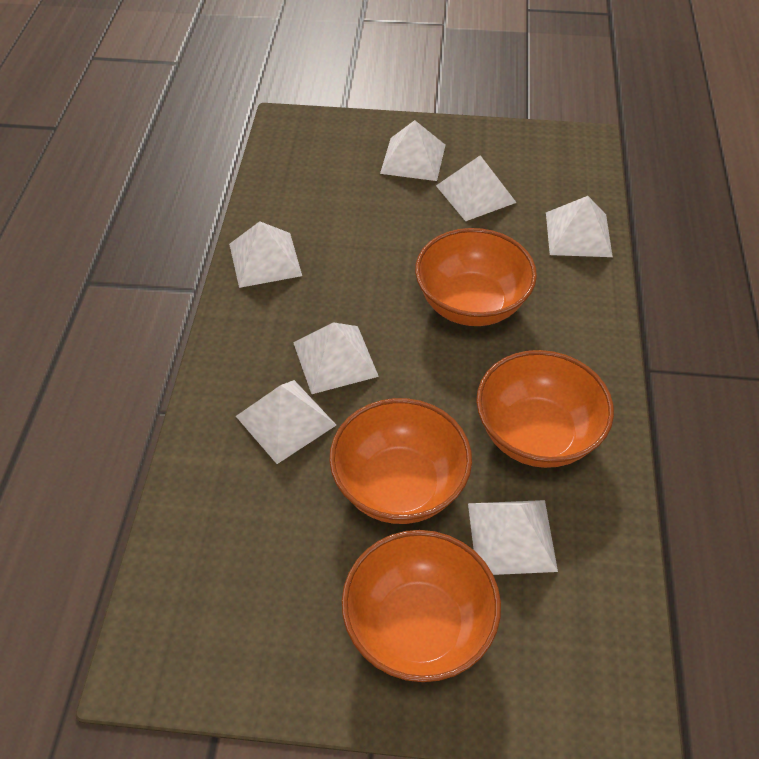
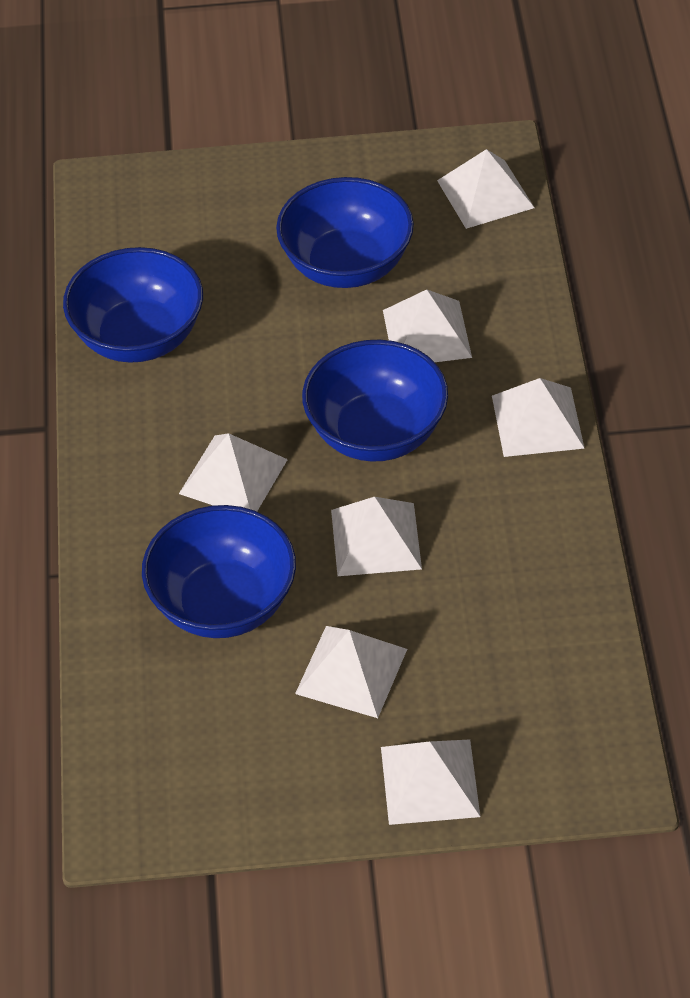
blue bowl: 0 -> 4
orange bowl: 4 -> 0

